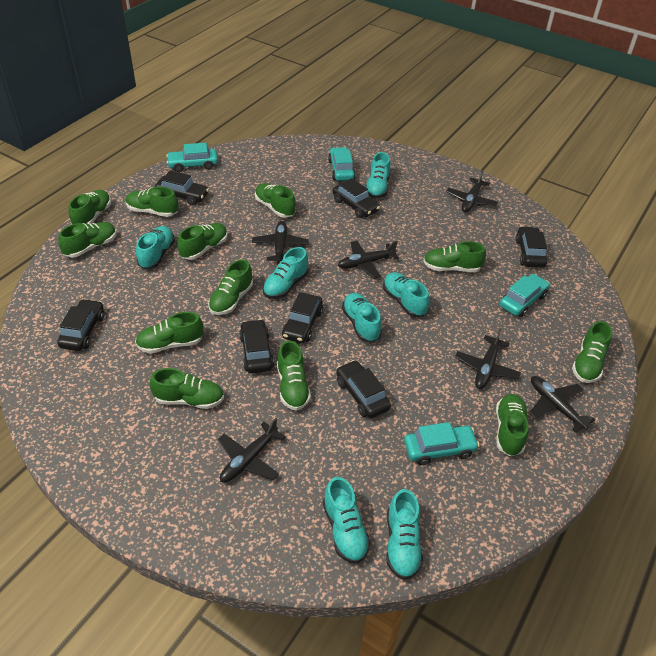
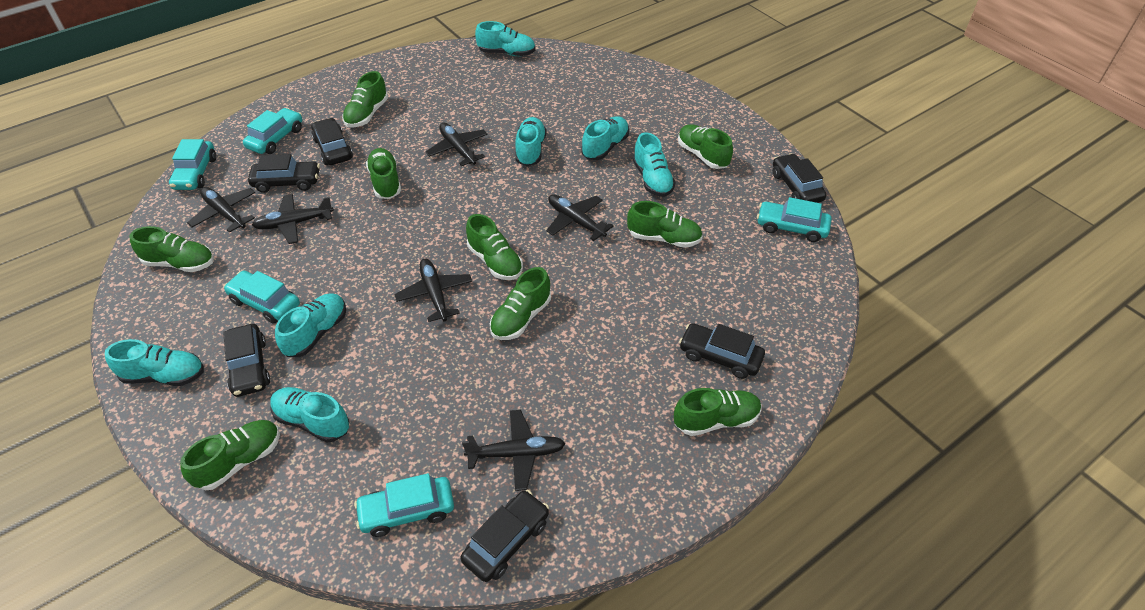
black car: 7 -> 6
green shoe: 12 -> 9
turquoise car: 4 -> 5

